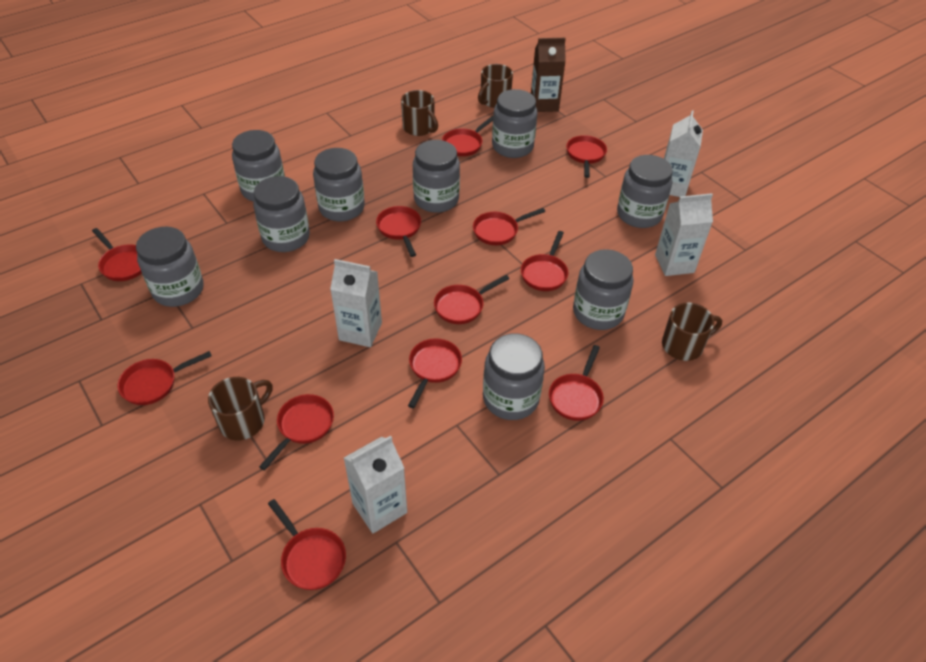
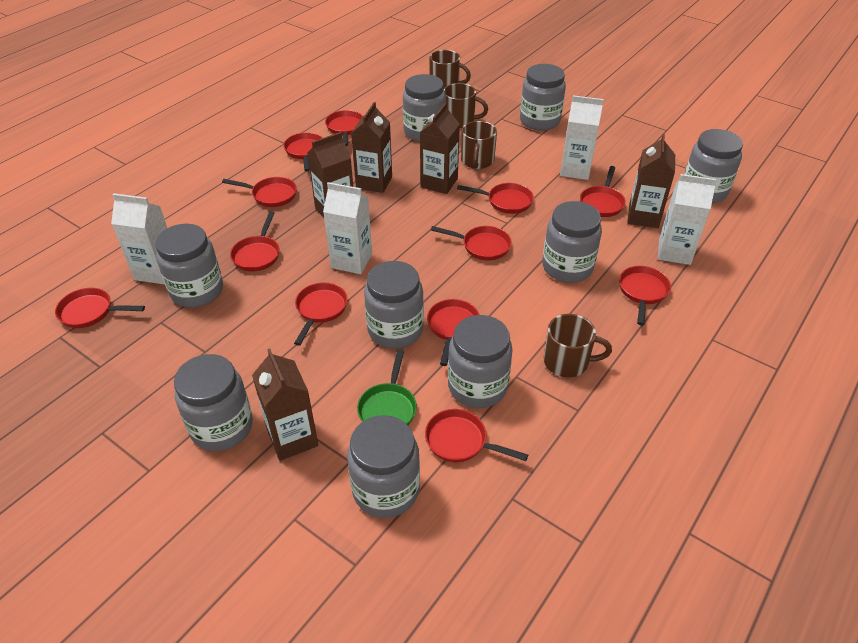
brown carton: 1 -> 5
green pan: 0 -> 1

